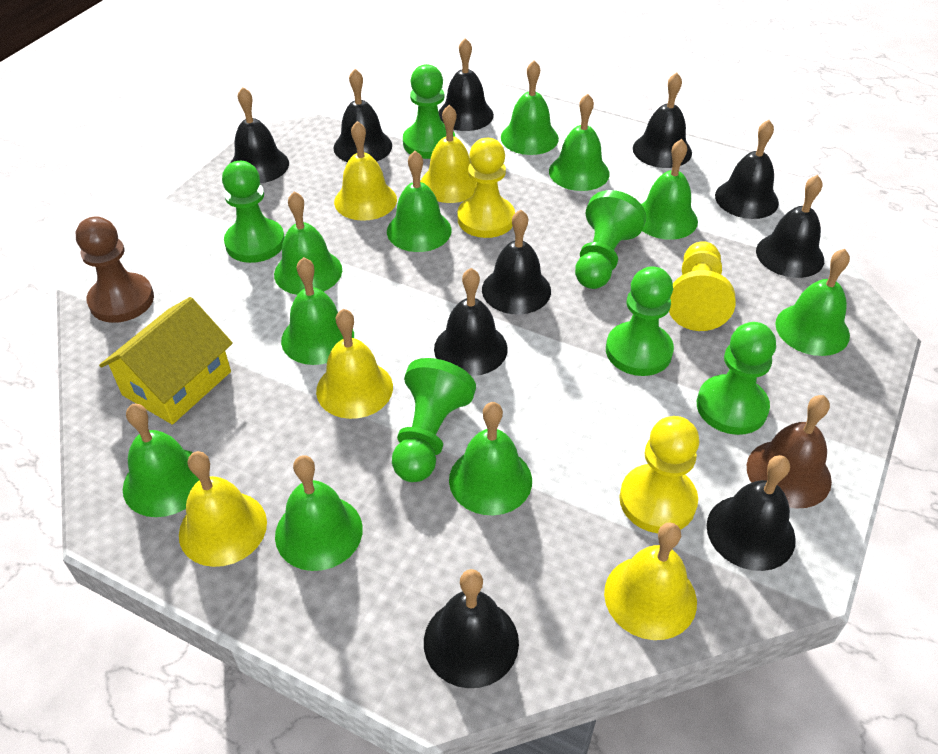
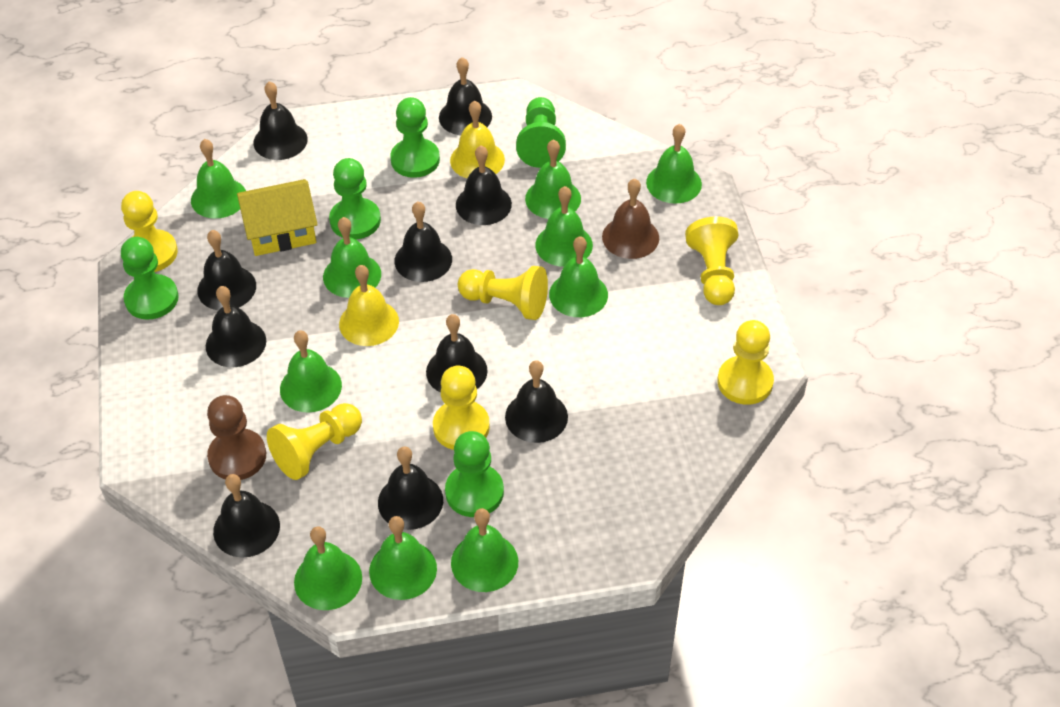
green pawn: 6 -> 5
yellow bell: 5 -> 2
yellow pawn: 3 -> 6

